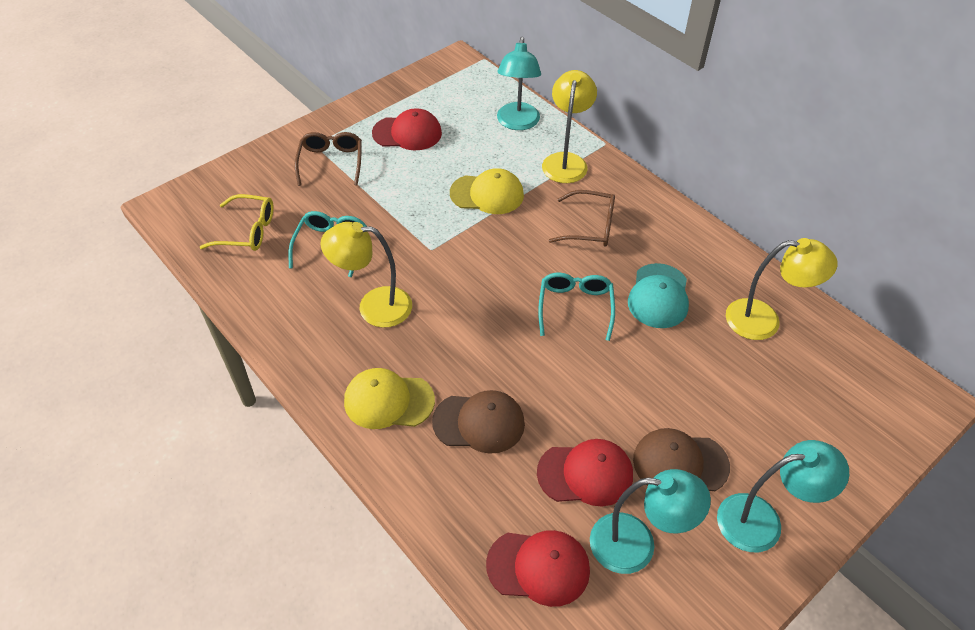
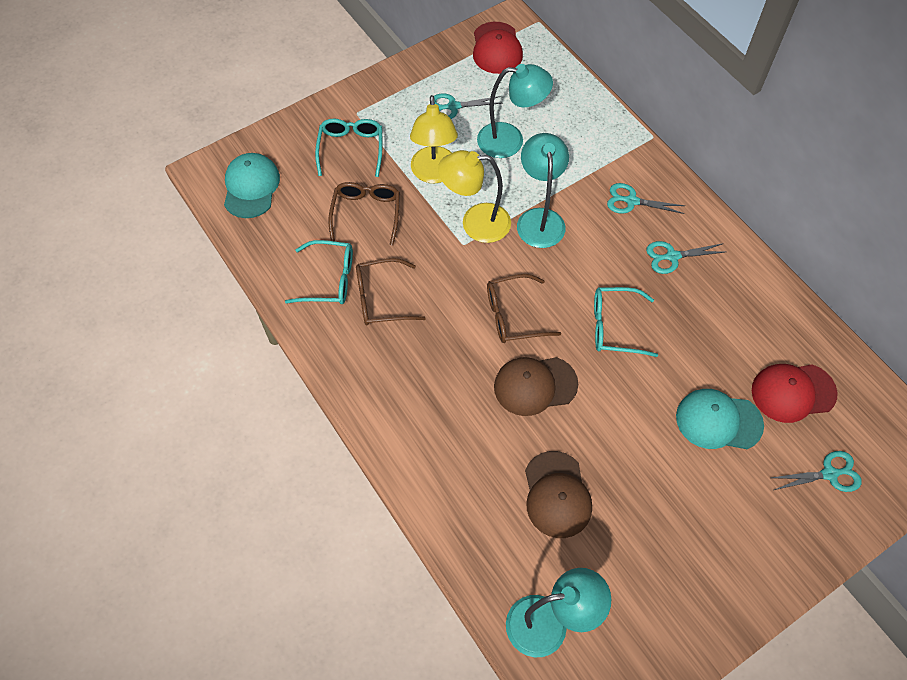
brown glasses: 2 -> 3
red cap: 3 -> 2
turquoise cap: 1 -> 2
turquoise glasses: 2 -> 3
turquoise scissors: 0 -> 4
yellow cap: 2 -> 0
yellow glasses: 1 -> 0
yellow lamp: 3 -> 2

